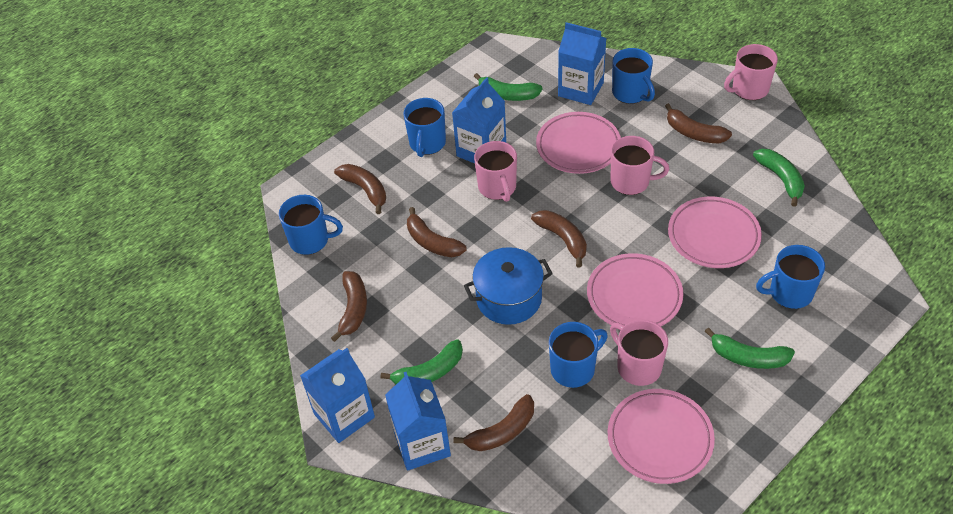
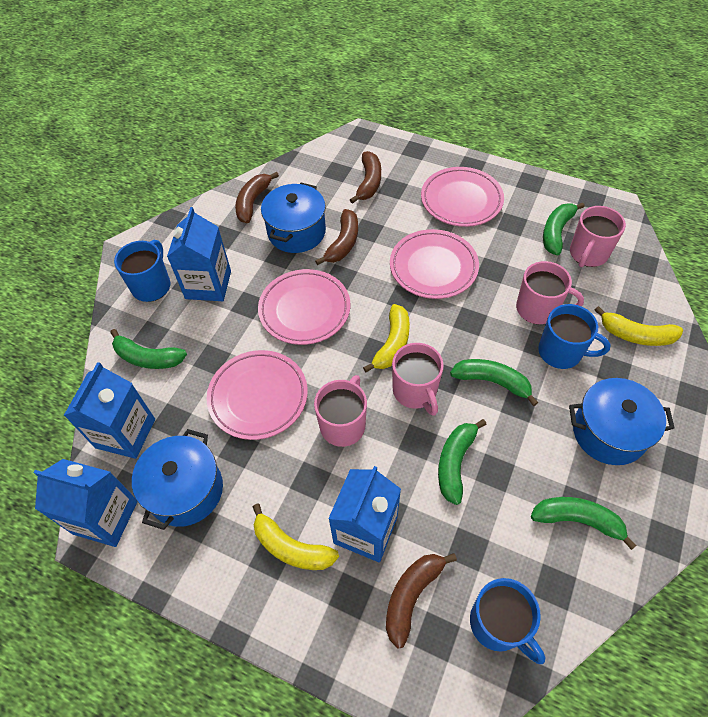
blue mug: 5 -> 3
blue pot: 1 -> 3
brown banana: 6 -> 4
green banana: 4 -> 5
yellow banana: 0 -> 3

